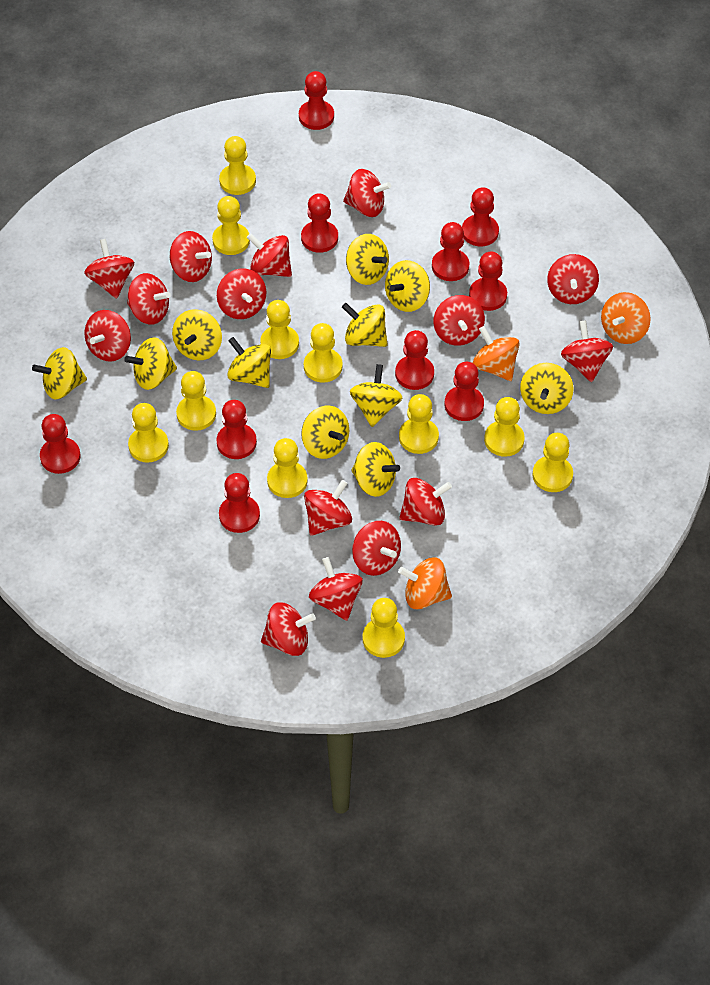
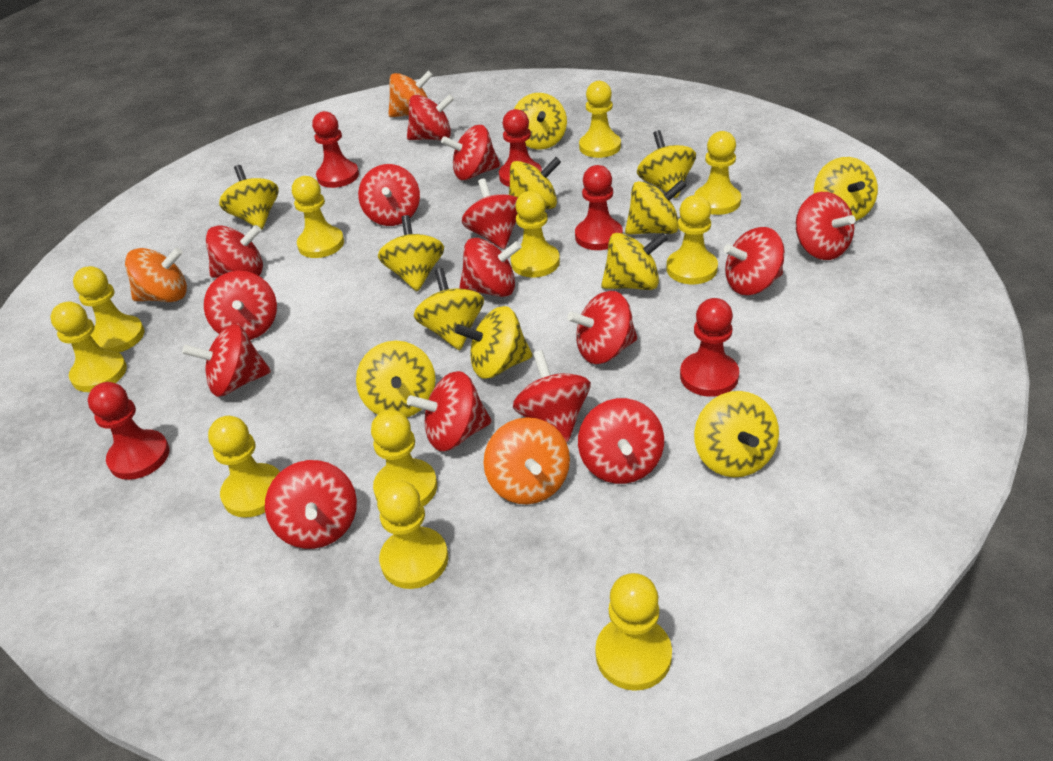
red pawn: 10 -> 5
yellow spinning top: 11 -> 12

